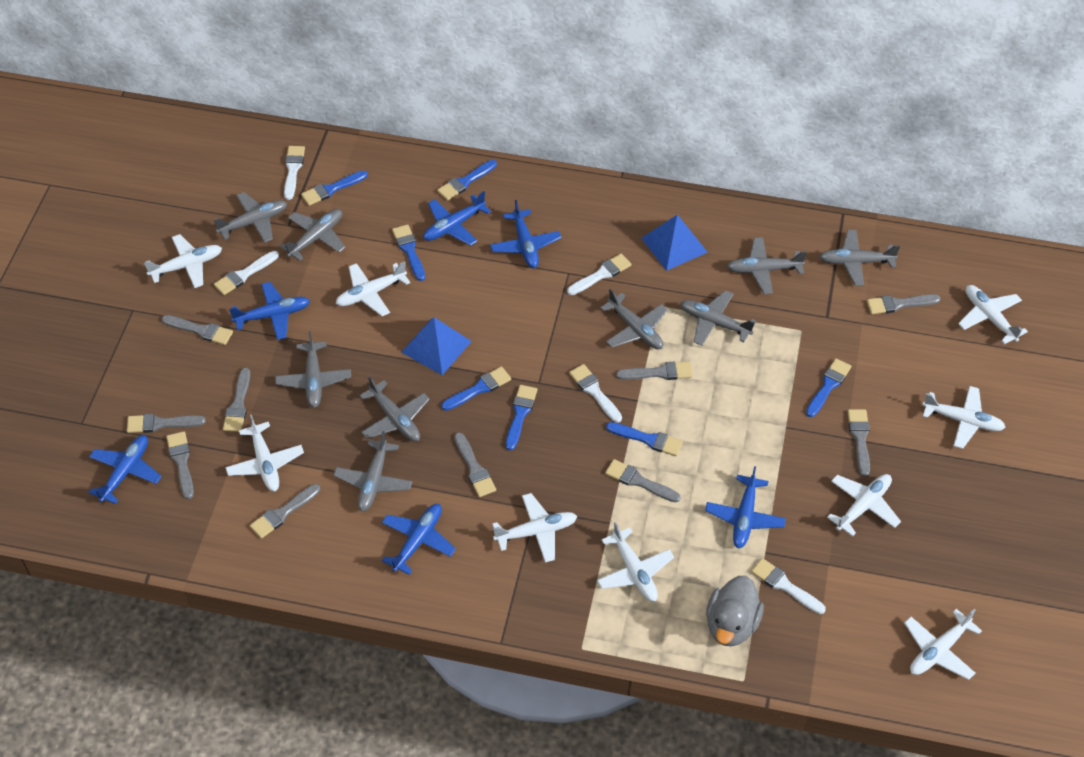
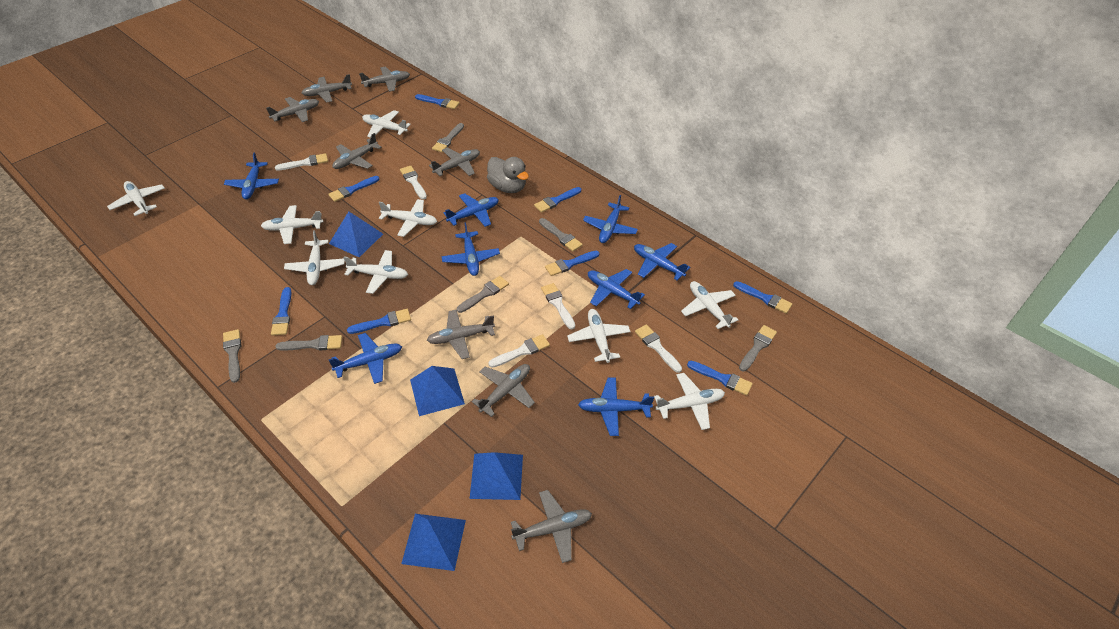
blue brush: 7 -> 8
blue plane: 6 -> 8
blue pyramid: 2 -> 4
grey brush: 10 -> 6
grey plane: 9 -> 8

